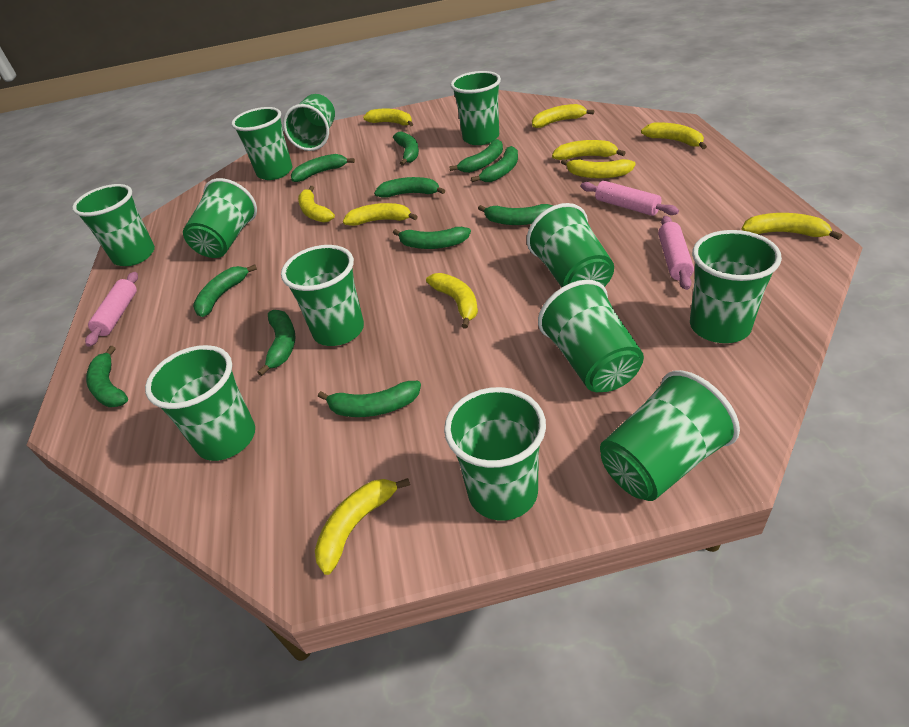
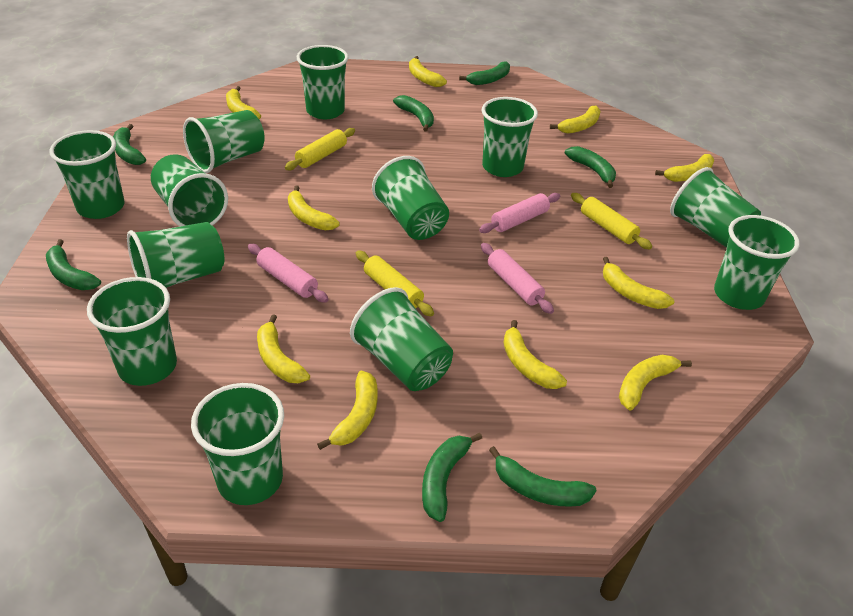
green banana: 11 -> 7
yellow rolling pin: 0 -> 3

